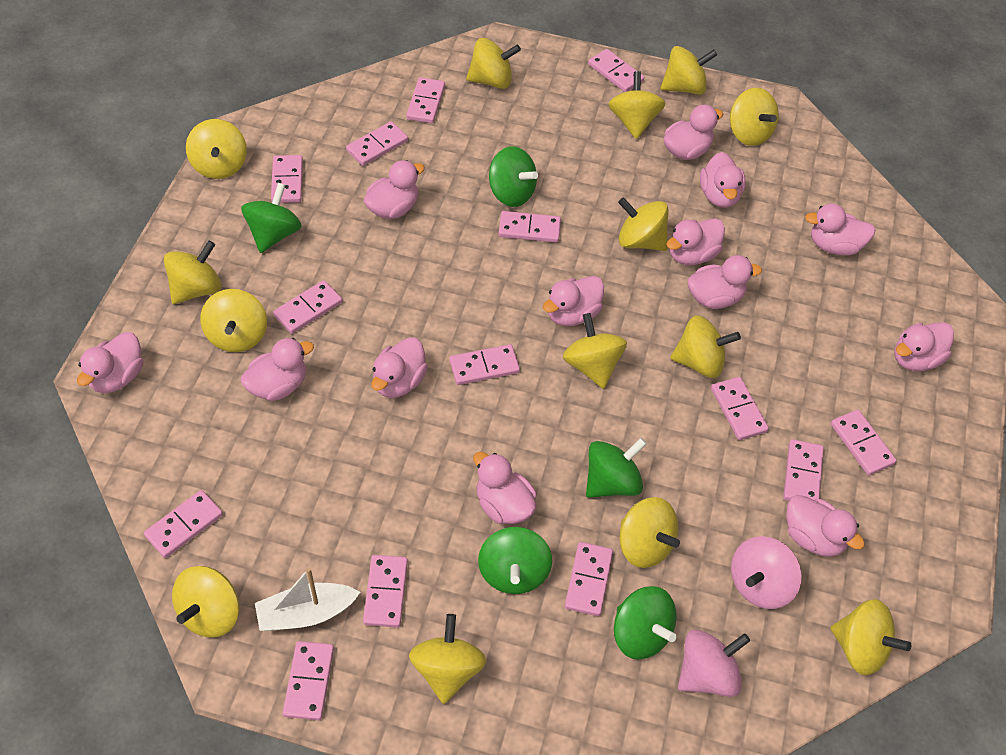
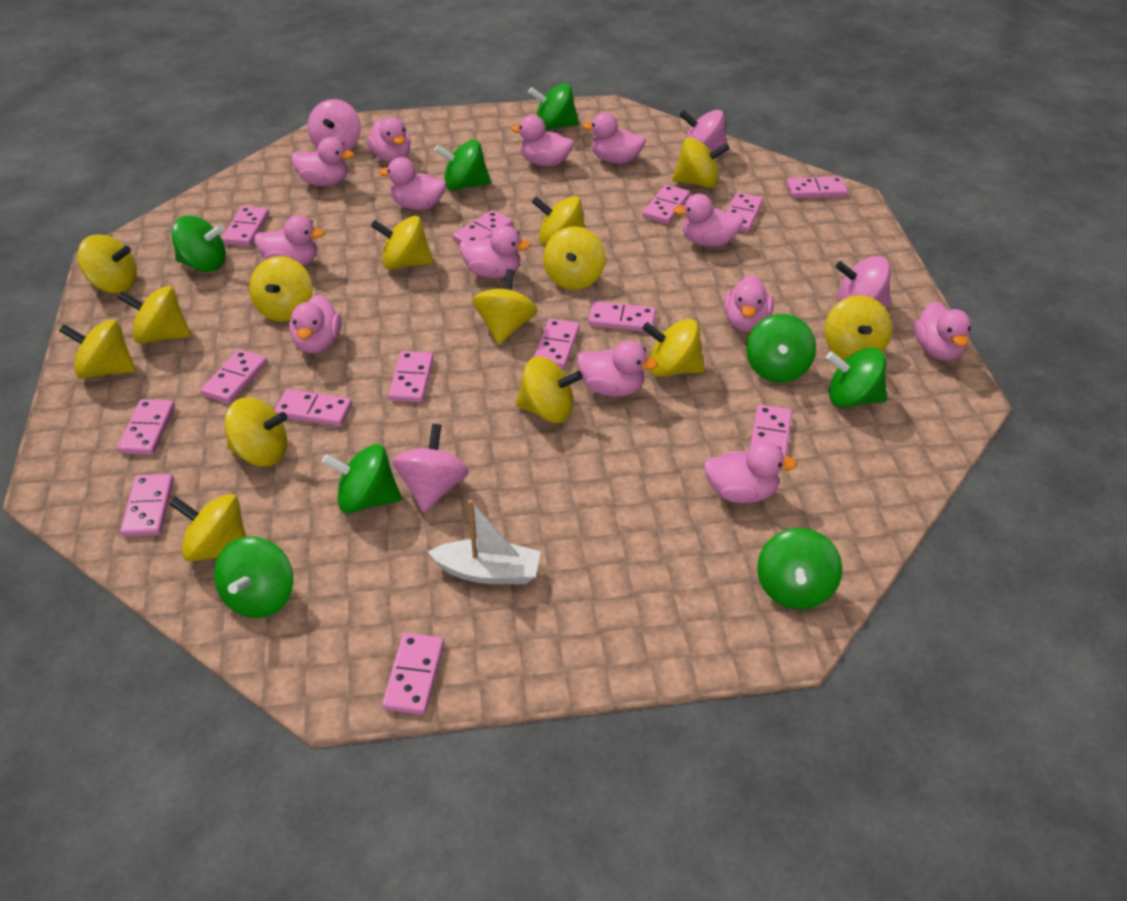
green spinning top: 5 -> 8
pink spinning top: 2 -> 4

